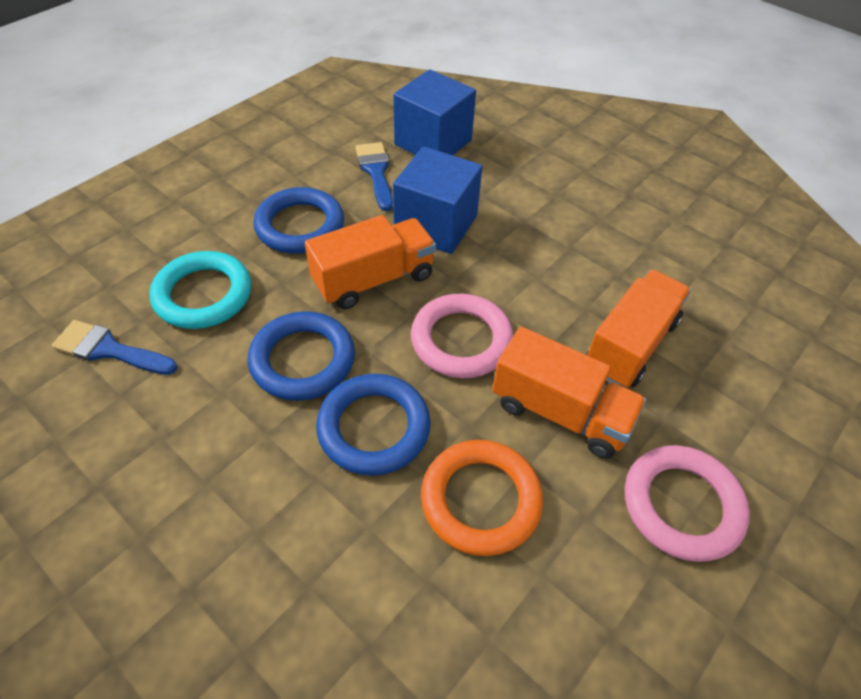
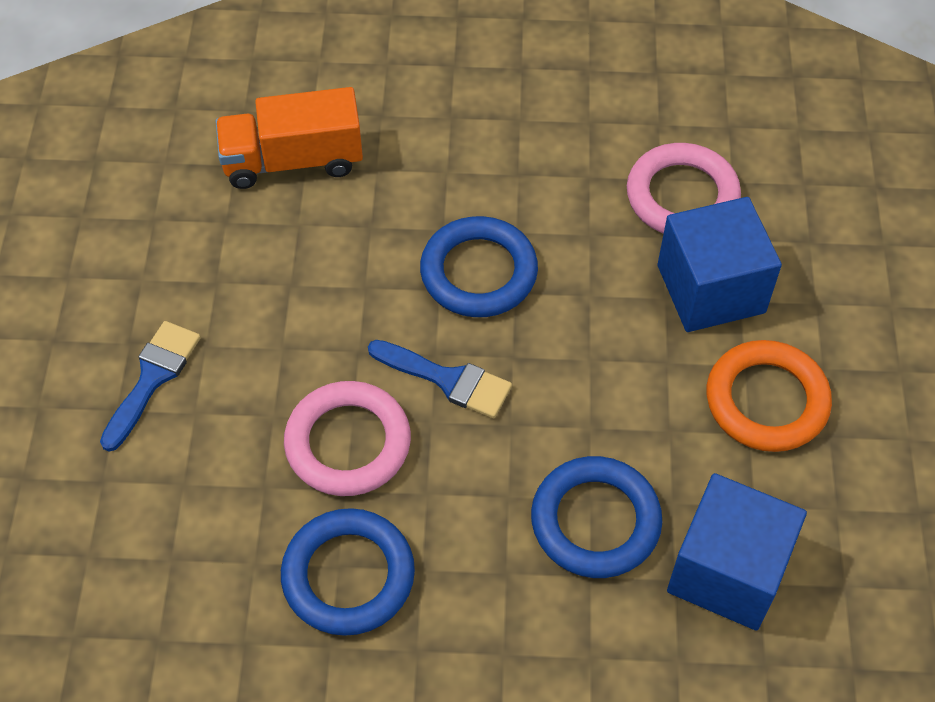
orange truck: 3 -> 1
turquoise ring: 1 -> 0

